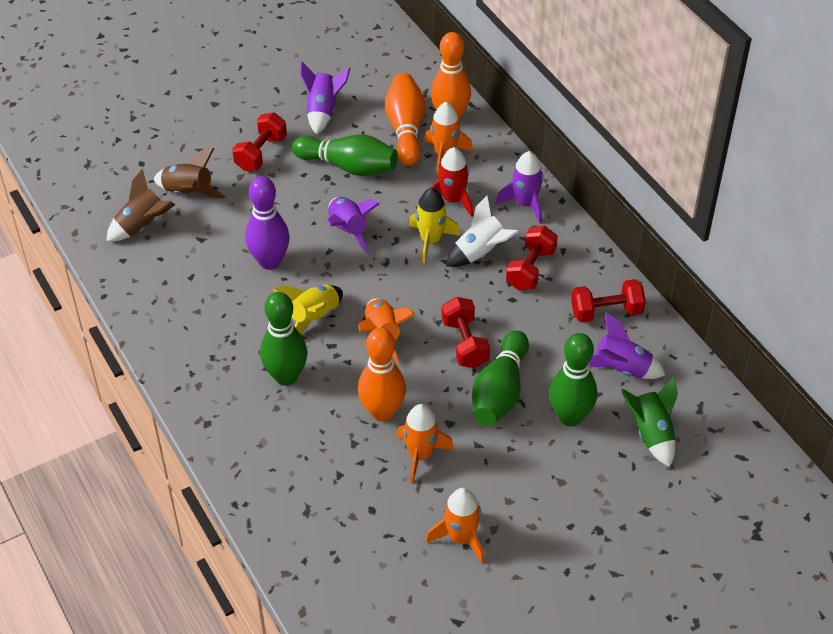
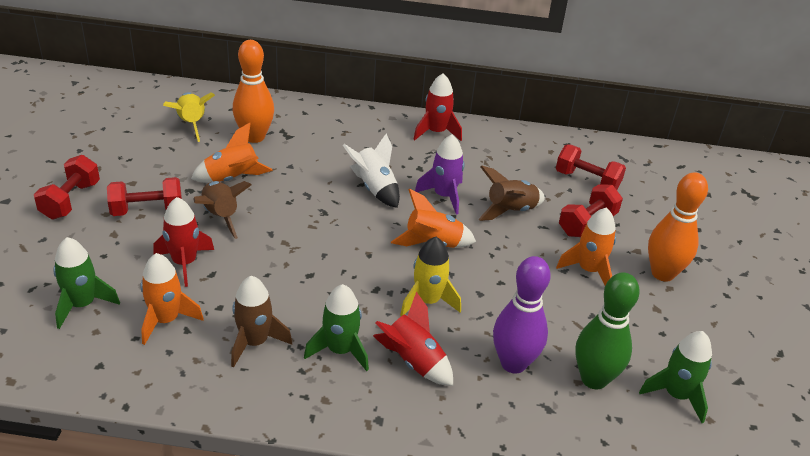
brown rocket: 2 -> 3
green bowling pin: 4 -> 1
green rocket: 1 -> 3
orange bowling pin: 3 -> 2
purple rocket: 4 -> 1
red rocket: 1 -> 3

